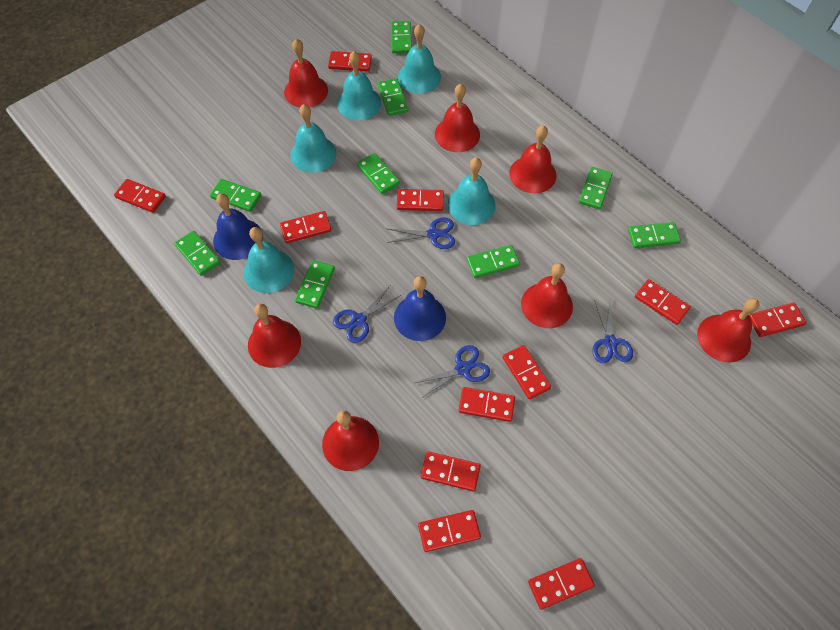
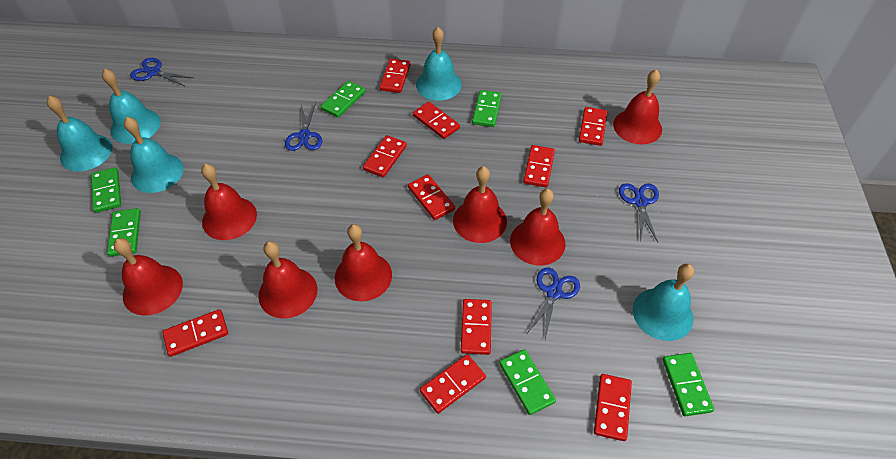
blue bell: 2 -> 0
green domino: 9 -> 6
red domino: 11 -> 10

